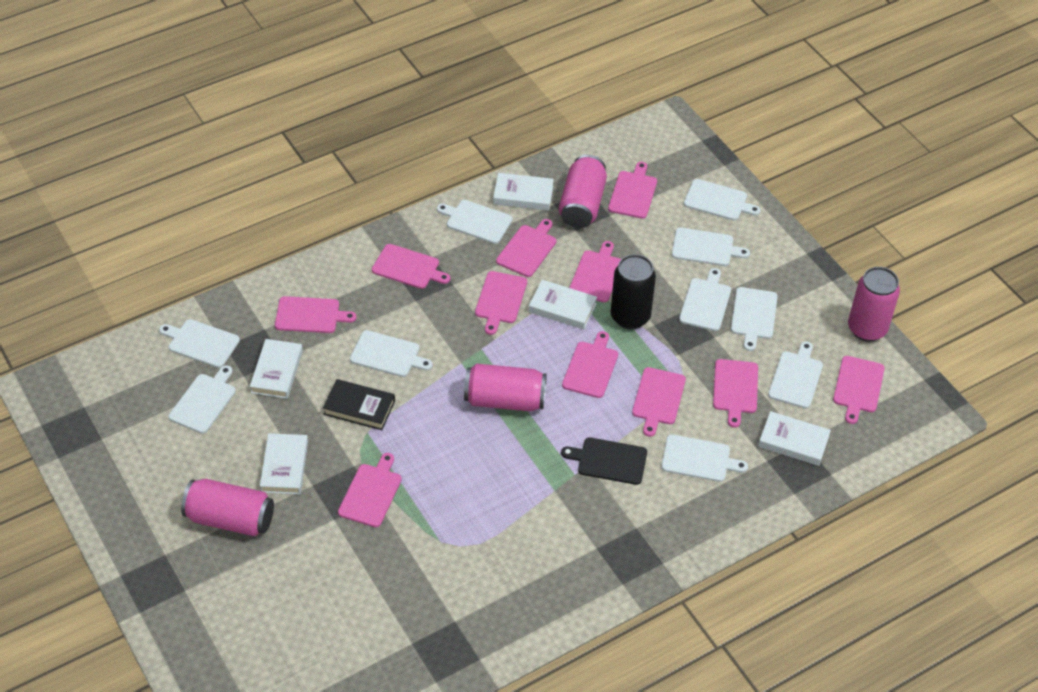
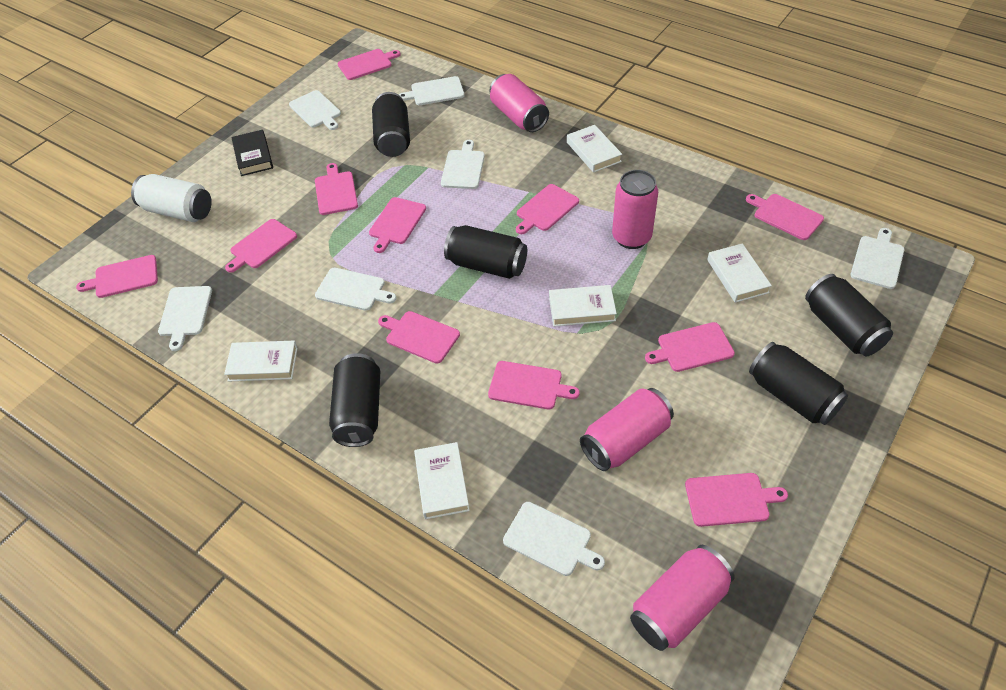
black can: 1 -> 5
black cutting board: 1 -> 0
white can: 0 -> 1
white cutting board: 10 -> 7

